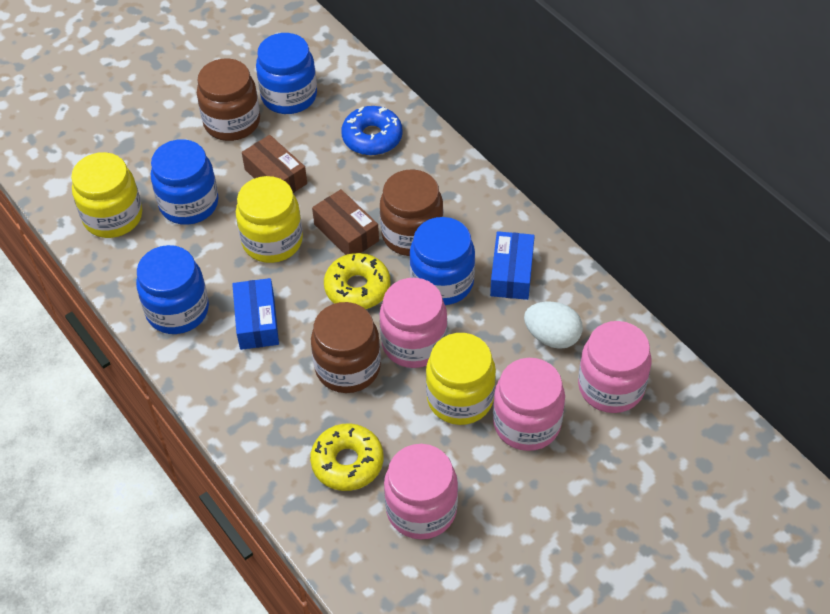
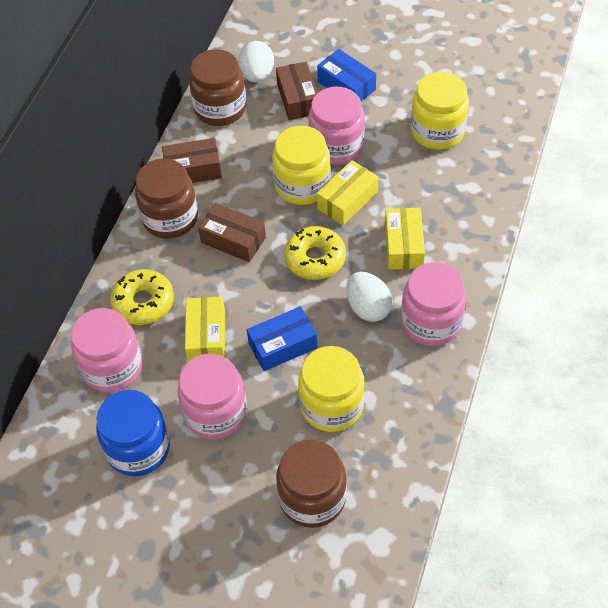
blue donut: 1 -> 0
blue jar: 4 -> 1
brown box: 2 -> 3
white egg: 1 -> 2
yellow box: 0 -> 3

